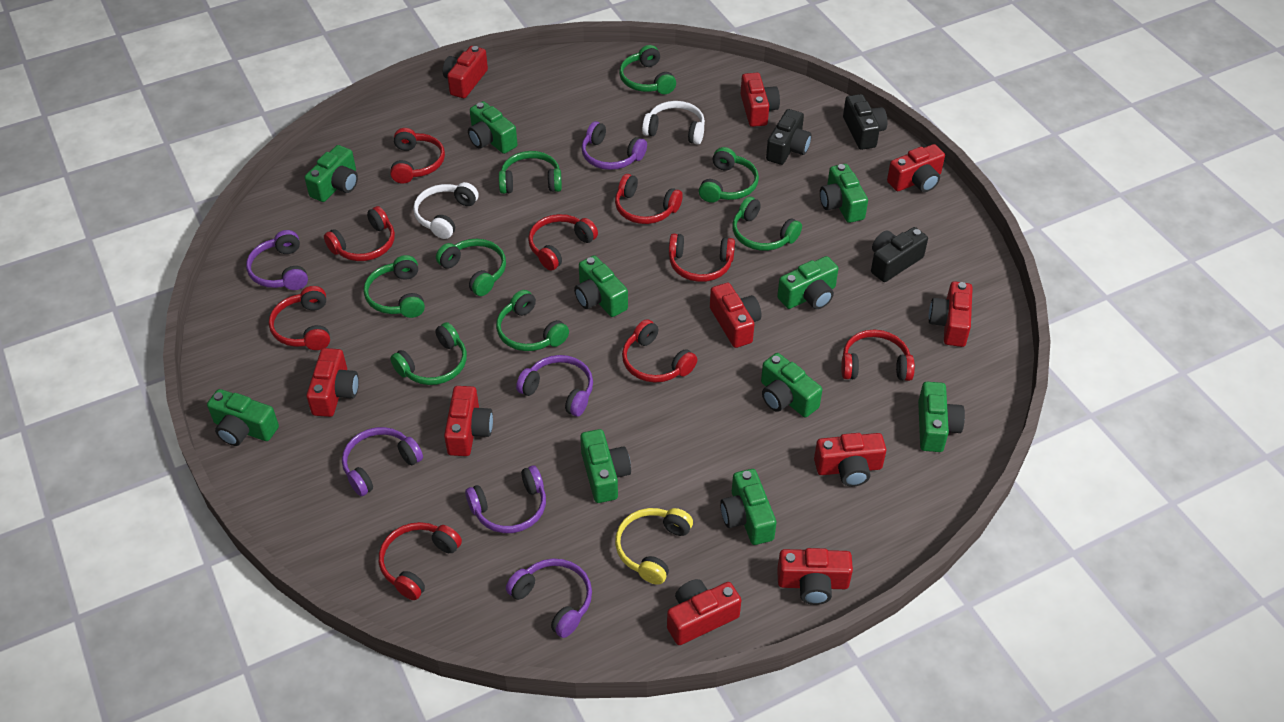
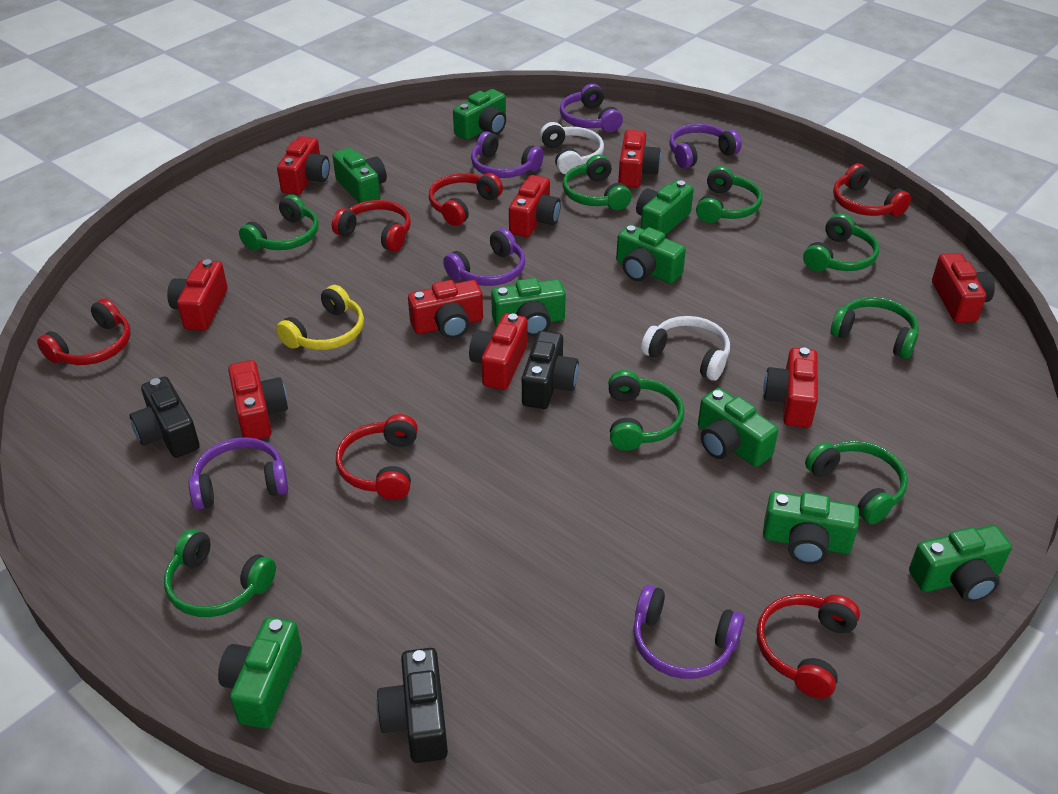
green camera: 10 -> 9
red camera: 10 -> 9
red headphones: 9 -> 6

